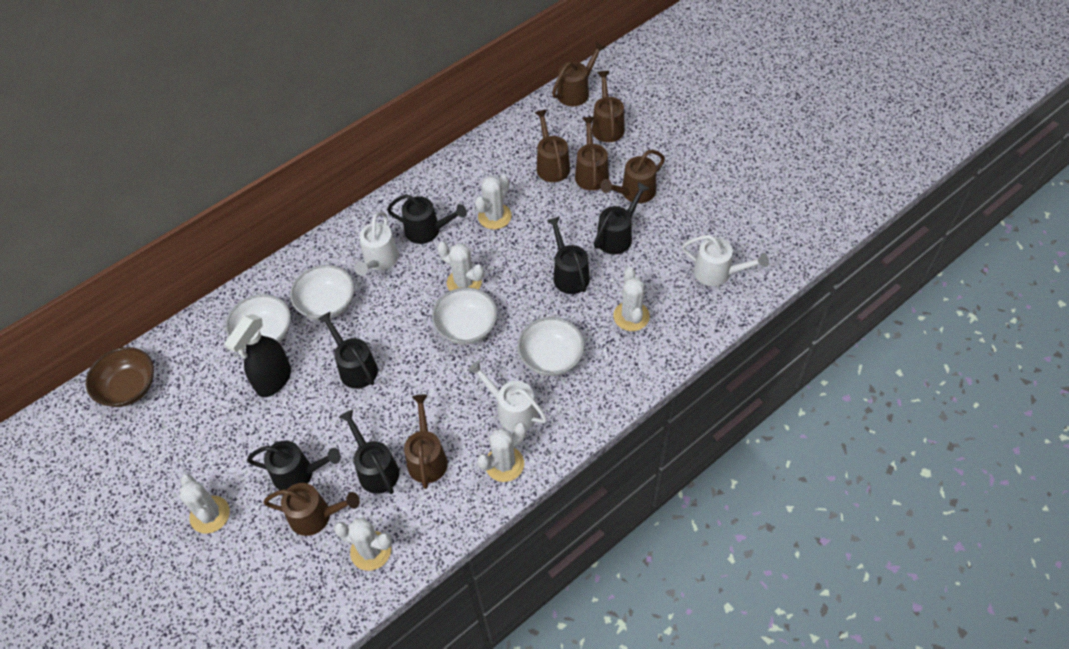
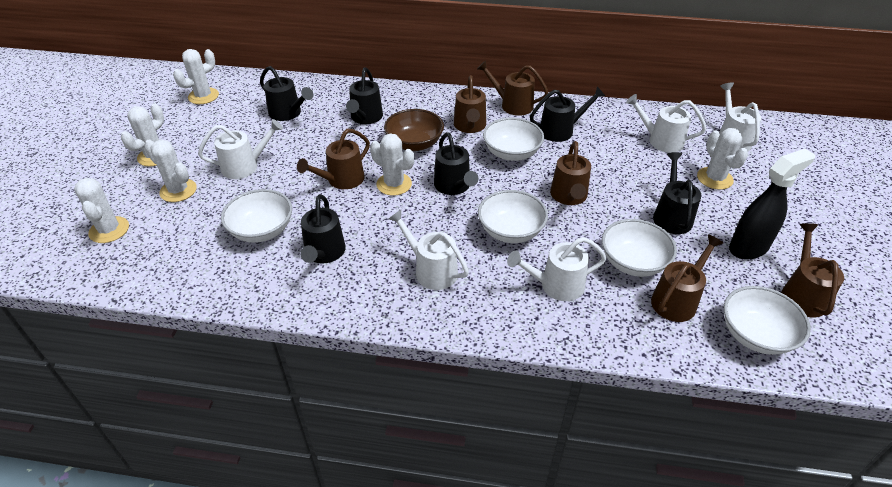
brown watering can: 7 -> 6
white bowl: 4 -> 5
white watering can: 3 -> 5

